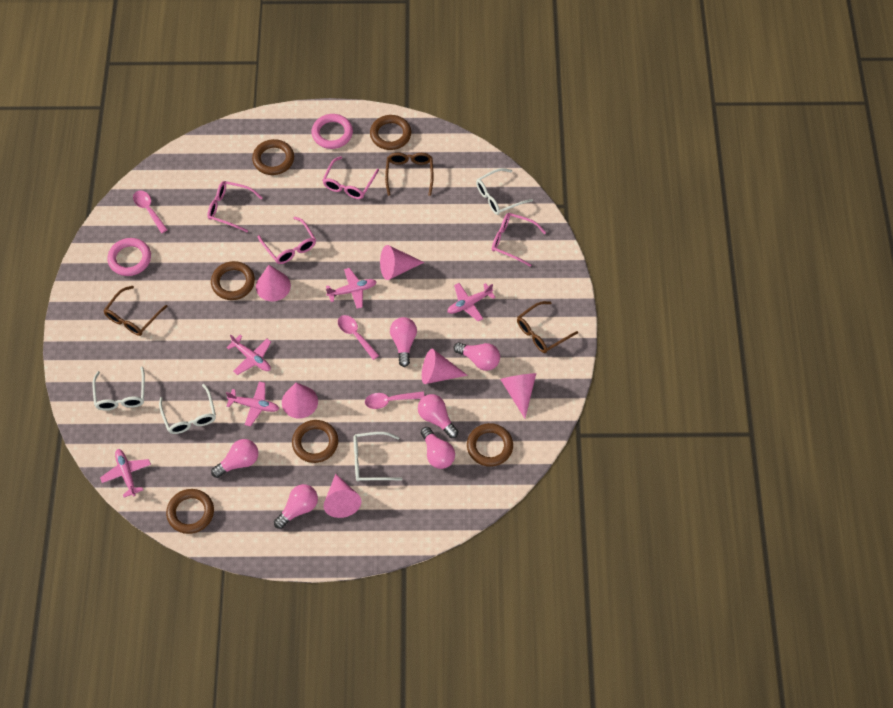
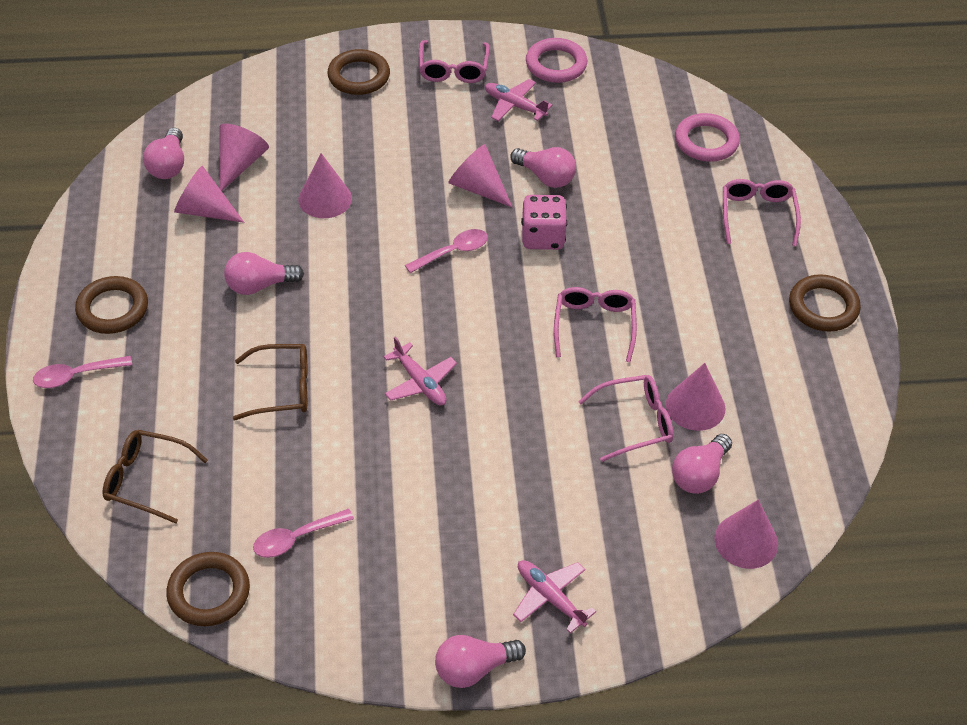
brown glasses: 3 -> 2
brown ring: 6 -> 4
pink dice: 0 -> 1
pink light bulb: 6 -> 5
pink plane: 5 -> 3
white glasses: 4 -> 0

